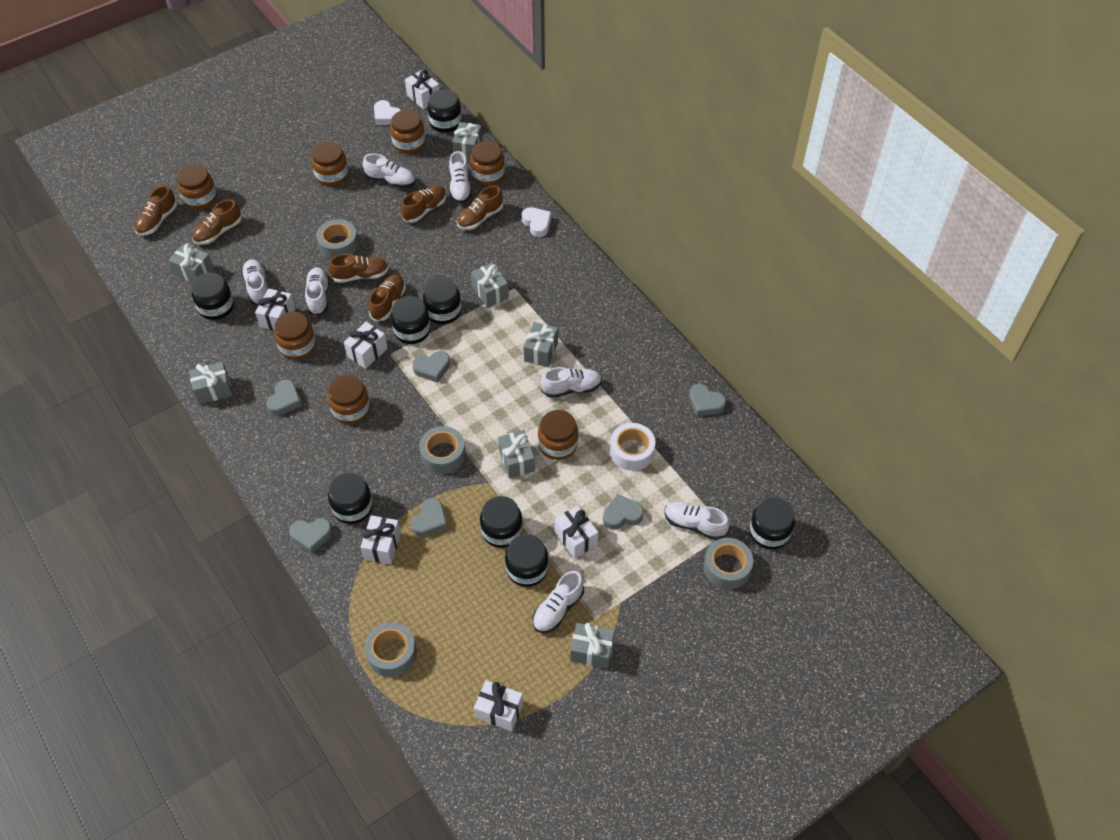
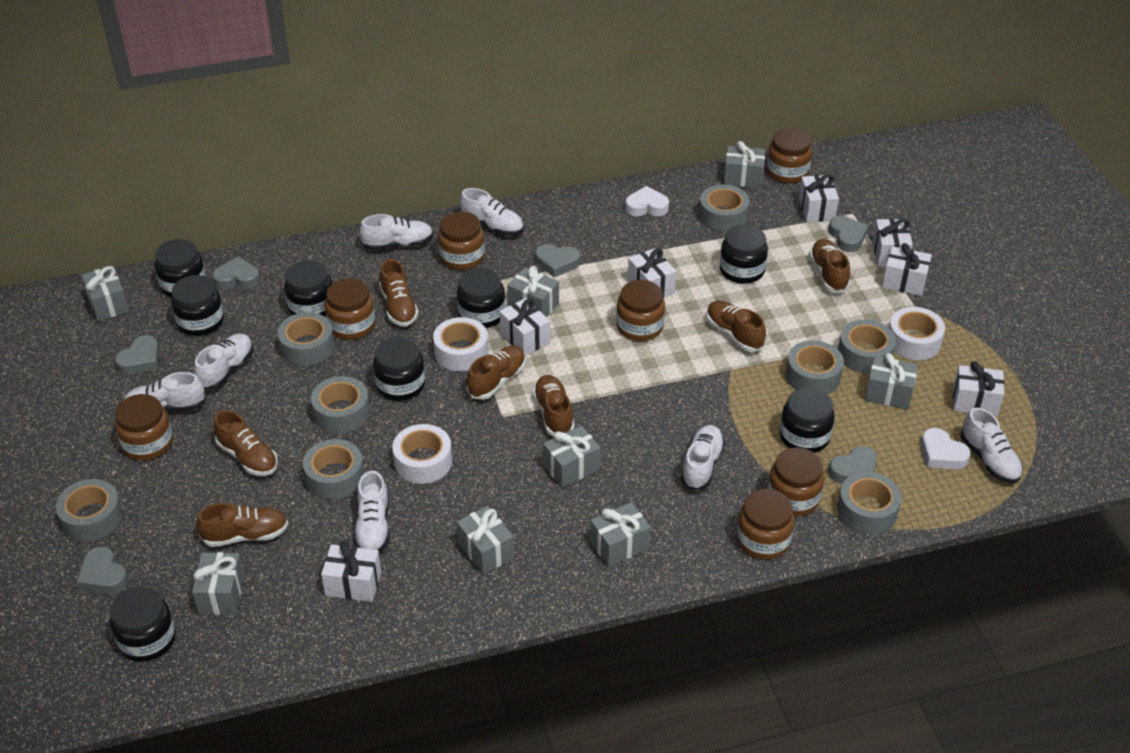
brown shoe: 6 -> 7
grey gift: 7 -> 8
grey tape: 4 -> 8
white gift: 6 -> 7
white tape: 1 -> 3

